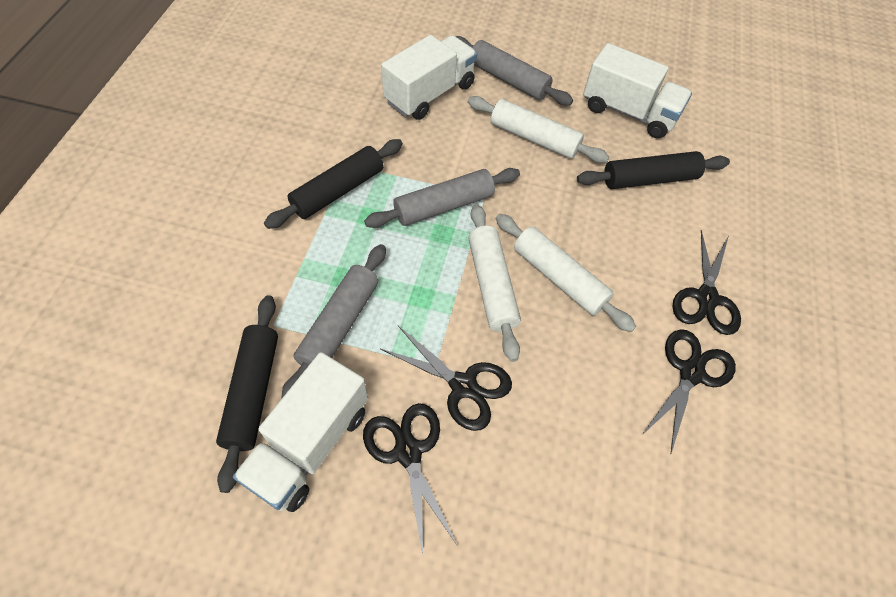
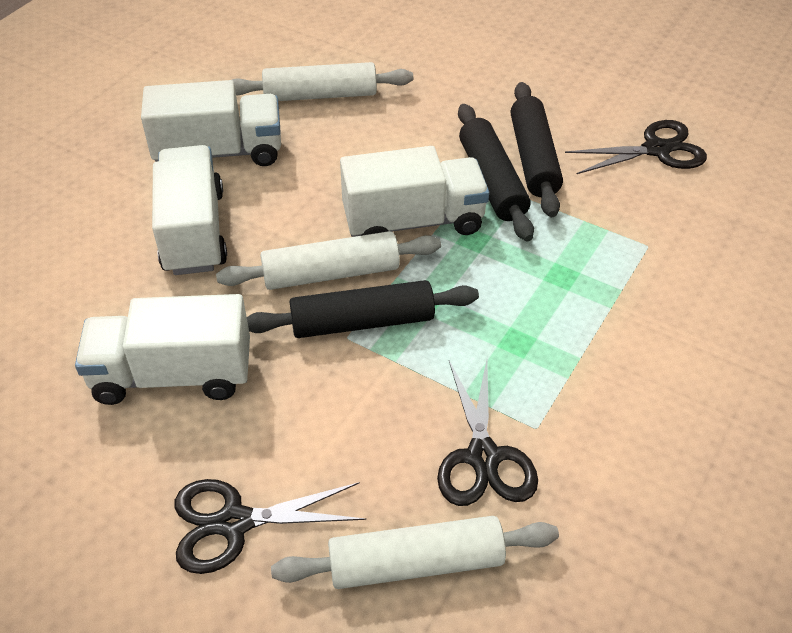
black scissors: 4 -> 3
grey rolling pin: 3 -> 0
white truck: 3 -> 4

